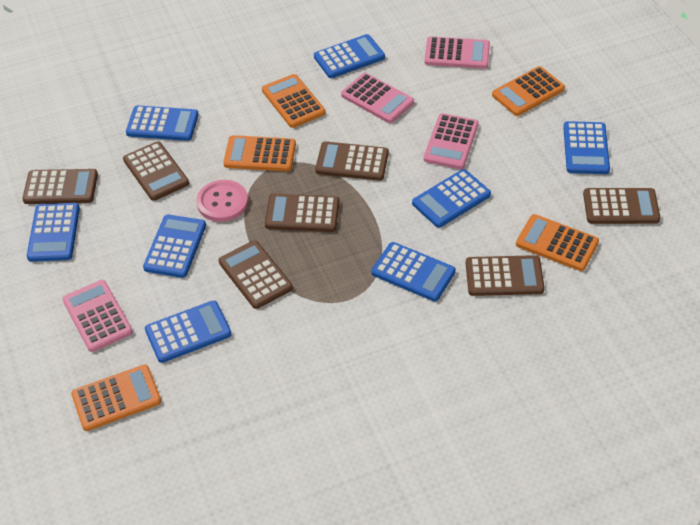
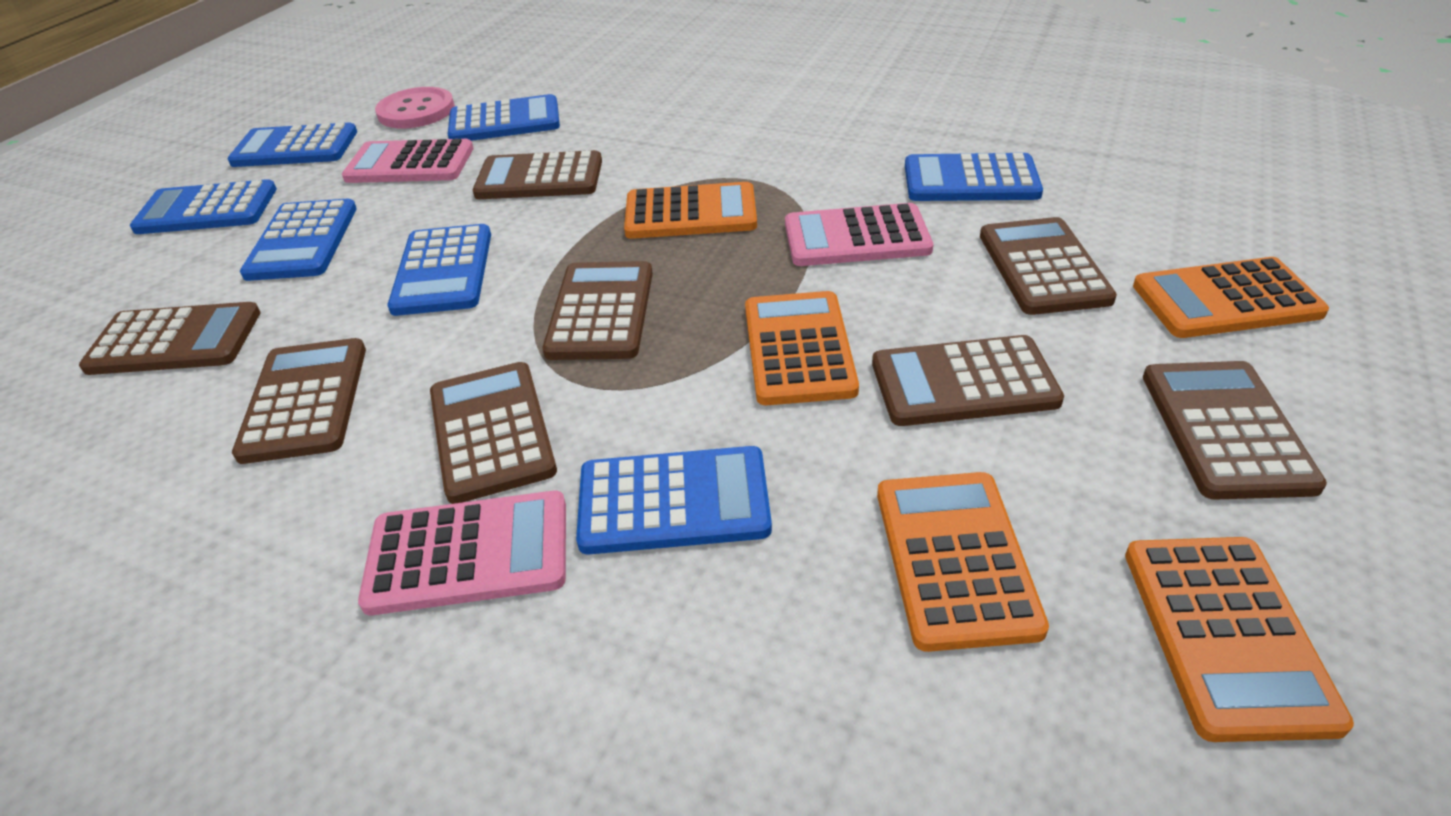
blue calculator: 8 -> 7
brown calculator: 7 -> 8
pink calculator: 4 -> 3

